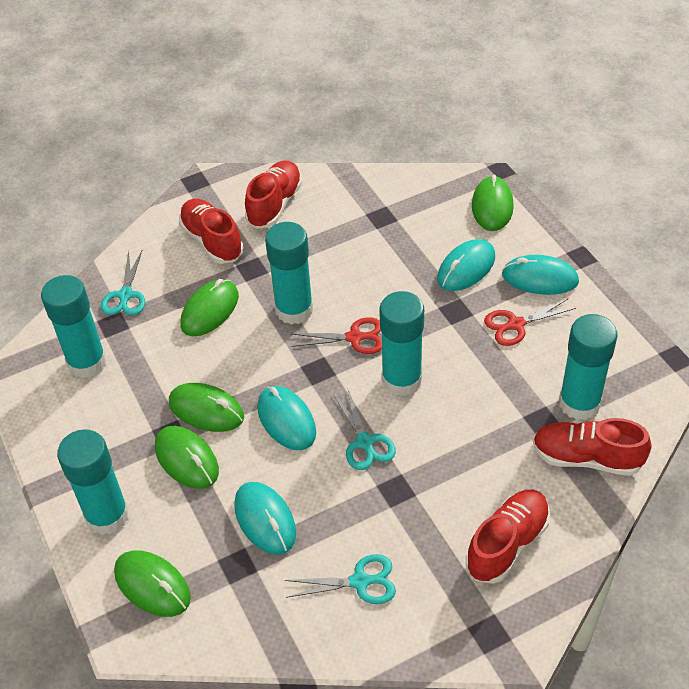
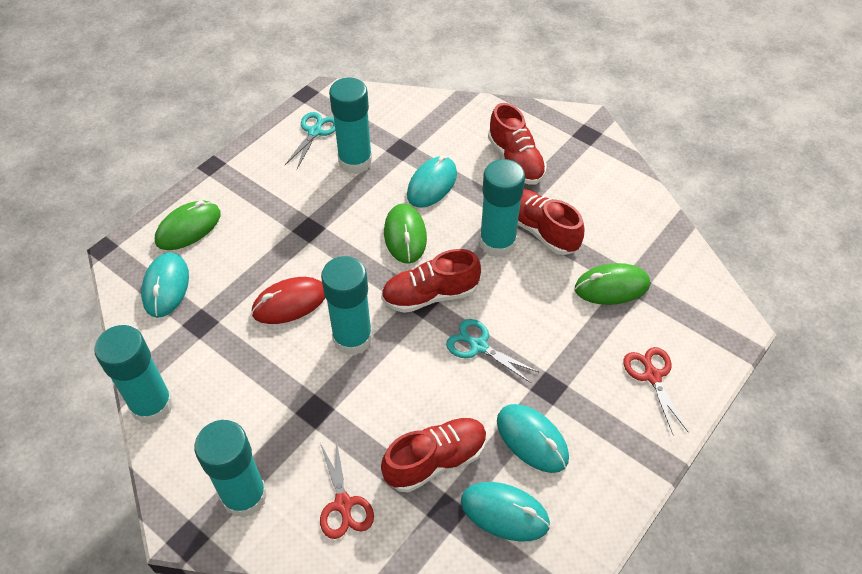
green mouse: 5 -> 3
red mouse: 0 -> 1
turquoise scissors: 3 -> 2

